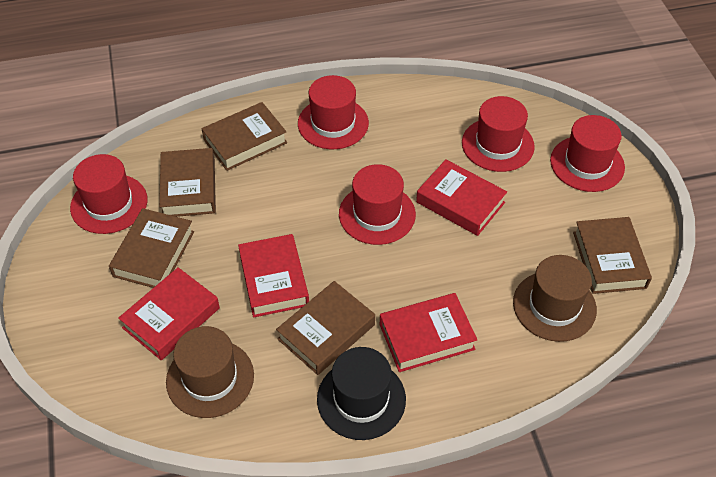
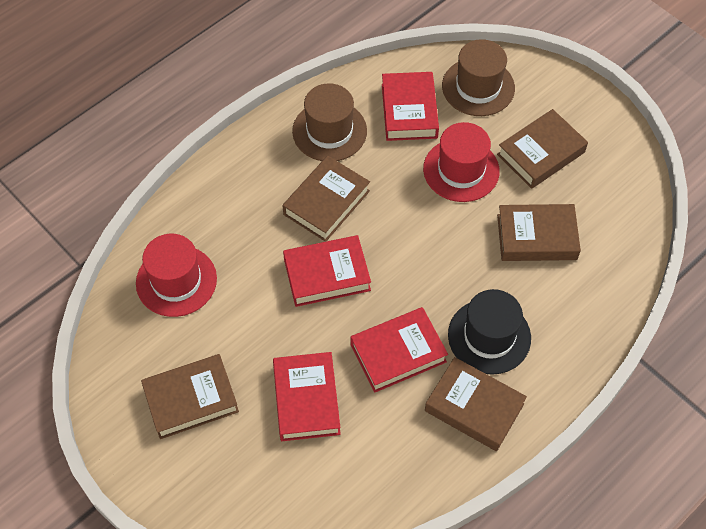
red hat: 5 -> 2

